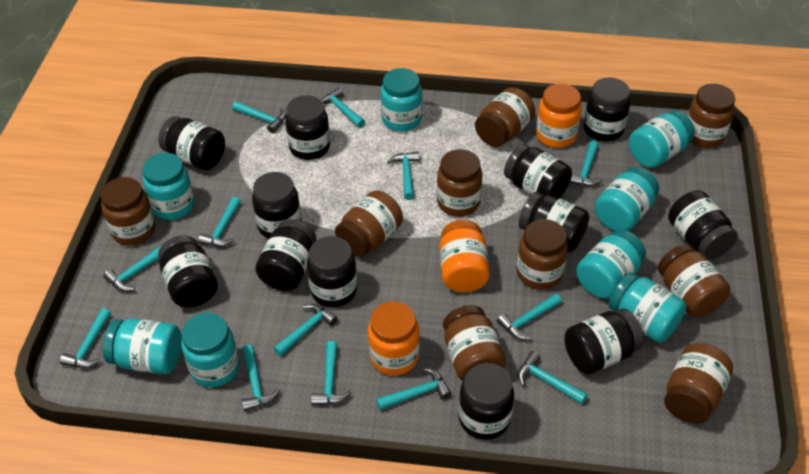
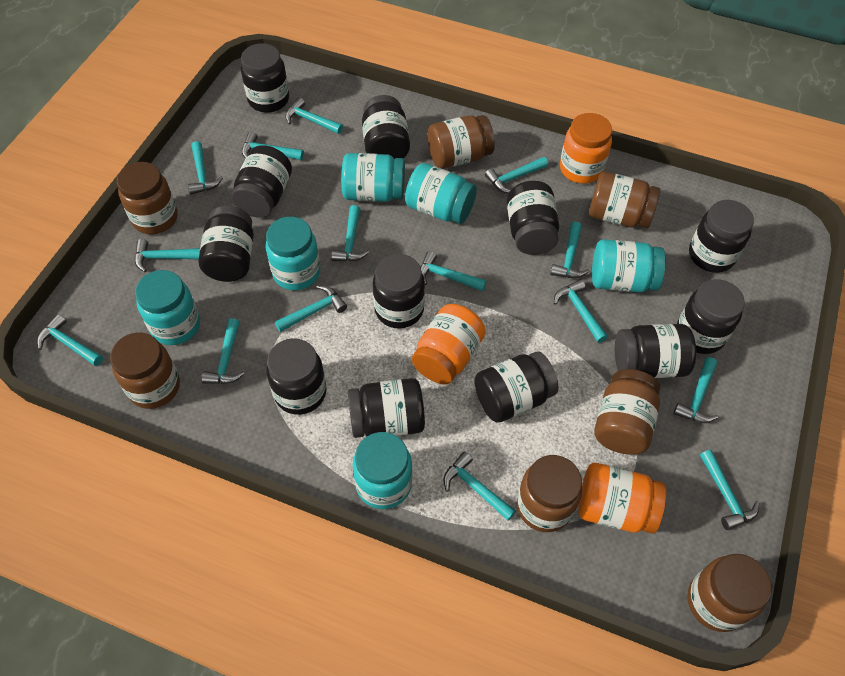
brown jar: 9 -> 7
turquoise hammer: 13 -> 15
turquoise jar: 8 -> 6

